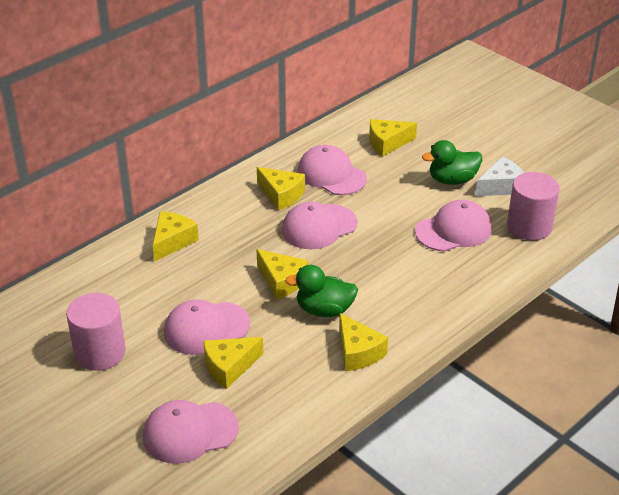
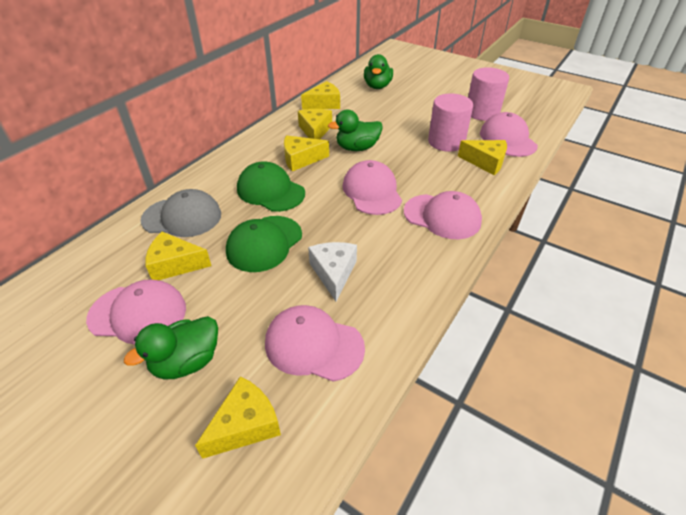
green cap: 0 -> 2
green duck: 2 -> 3
grey cap: 0 -> 1

